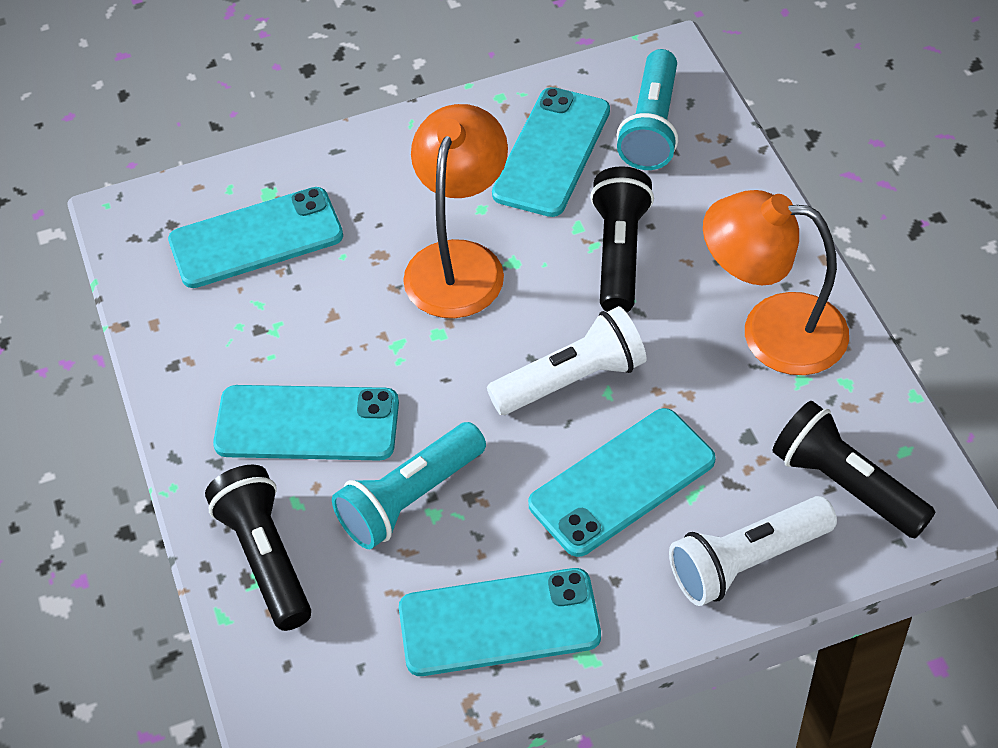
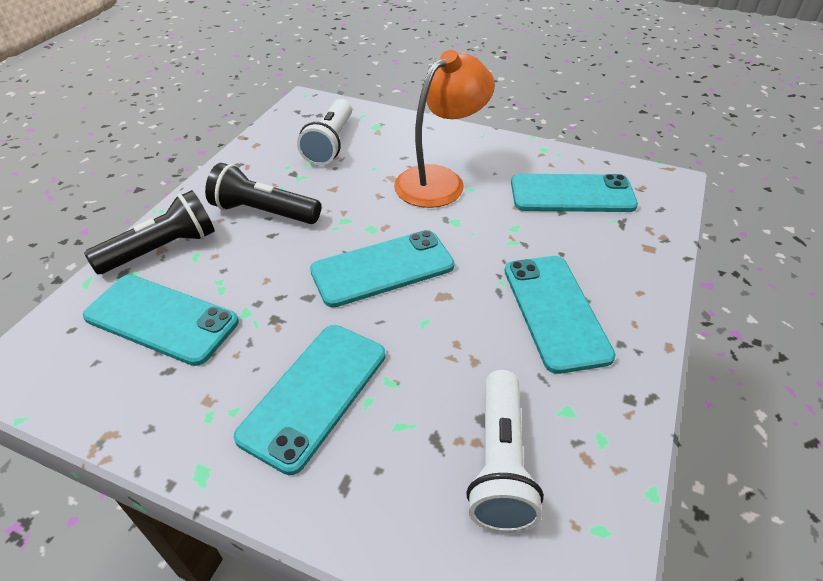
black flashlight: 3 -> 2
orange lamp: 2 -> 1
turquoise flashlight: 2 -> 0

